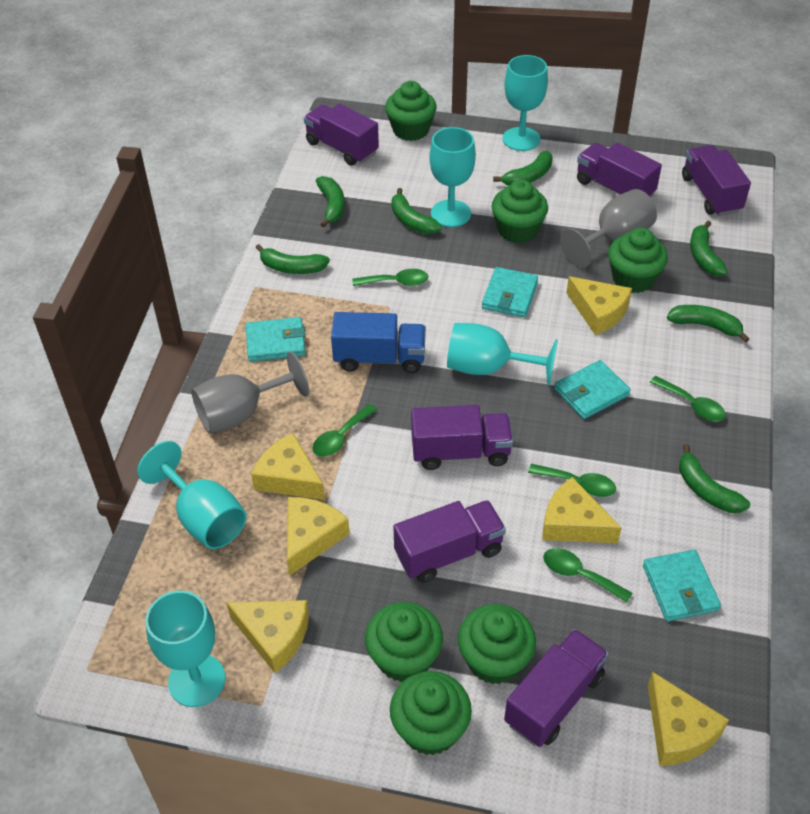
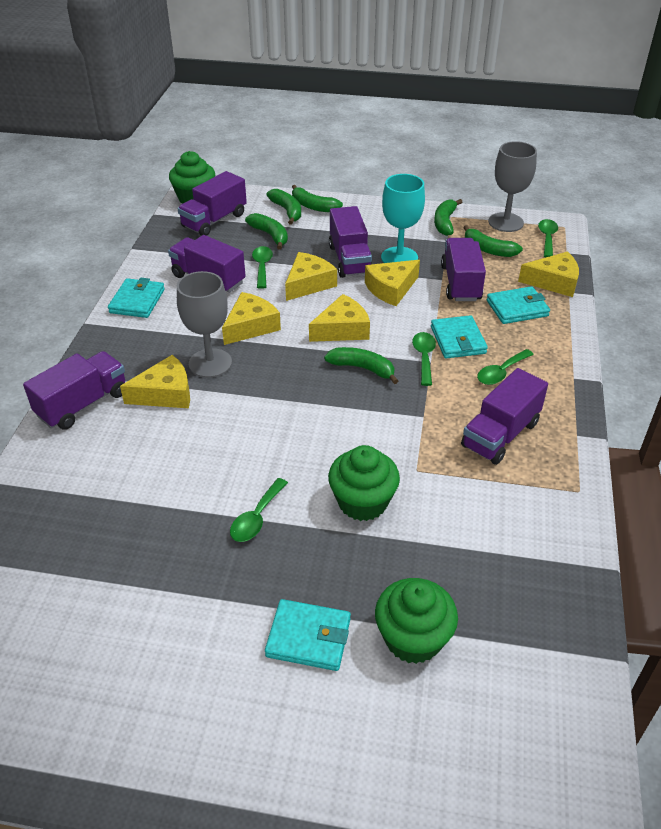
blue truck: 1 -> 0
green banana: 7 -> 6
green cupcake: 6 -> 3
turquoise goblet: 5 -> 1

